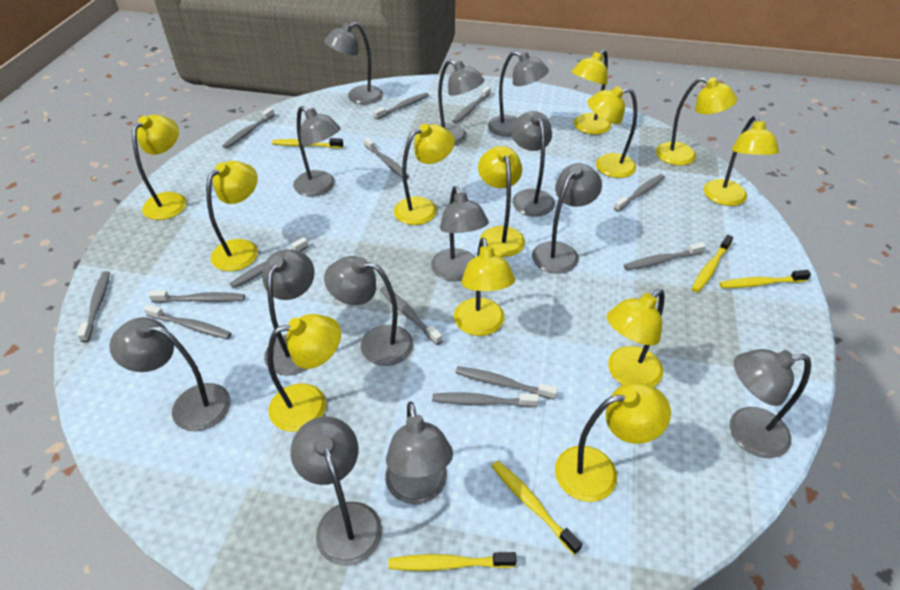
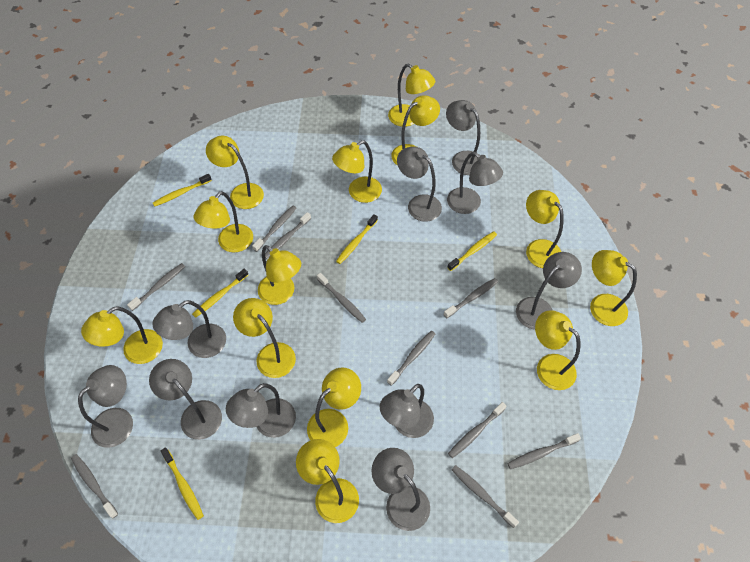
grey lamp: 13 -> 10
grey toothbrush: 13 -> 10
yellow lamp: 12 -> 13

